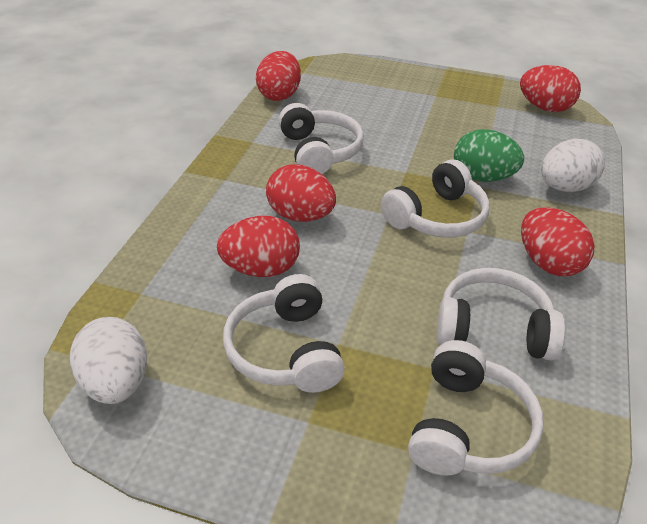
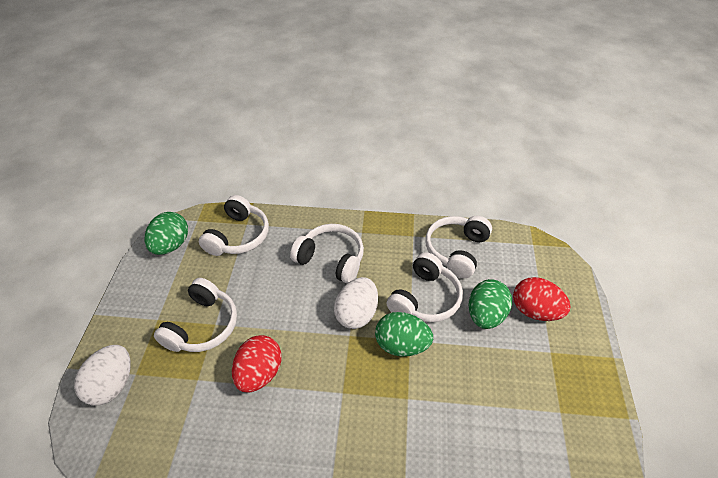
green egg: 1 -> 3
red egg: 5 -> 2

